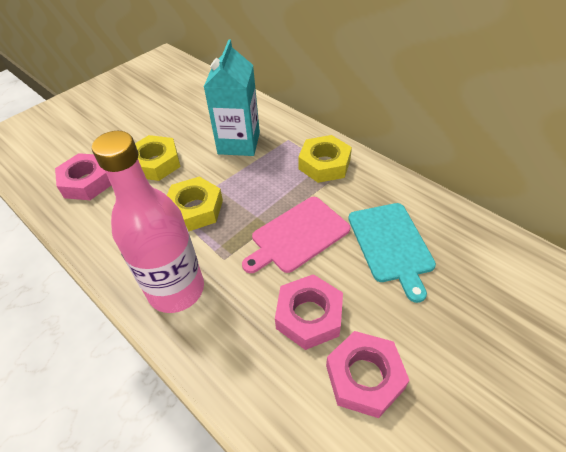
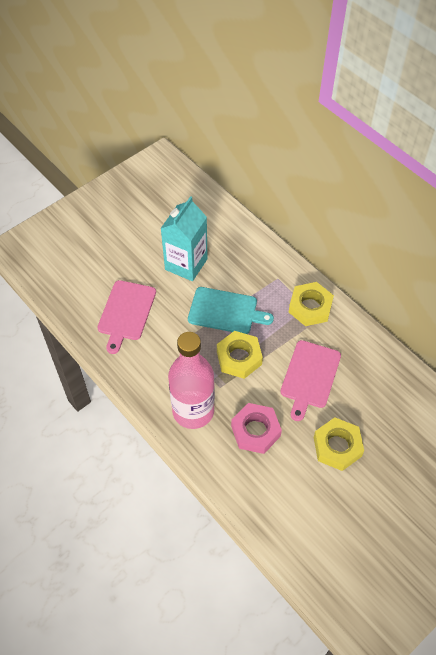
pink cutting board: 1 -> 2
pink nut: 3 -> 1

